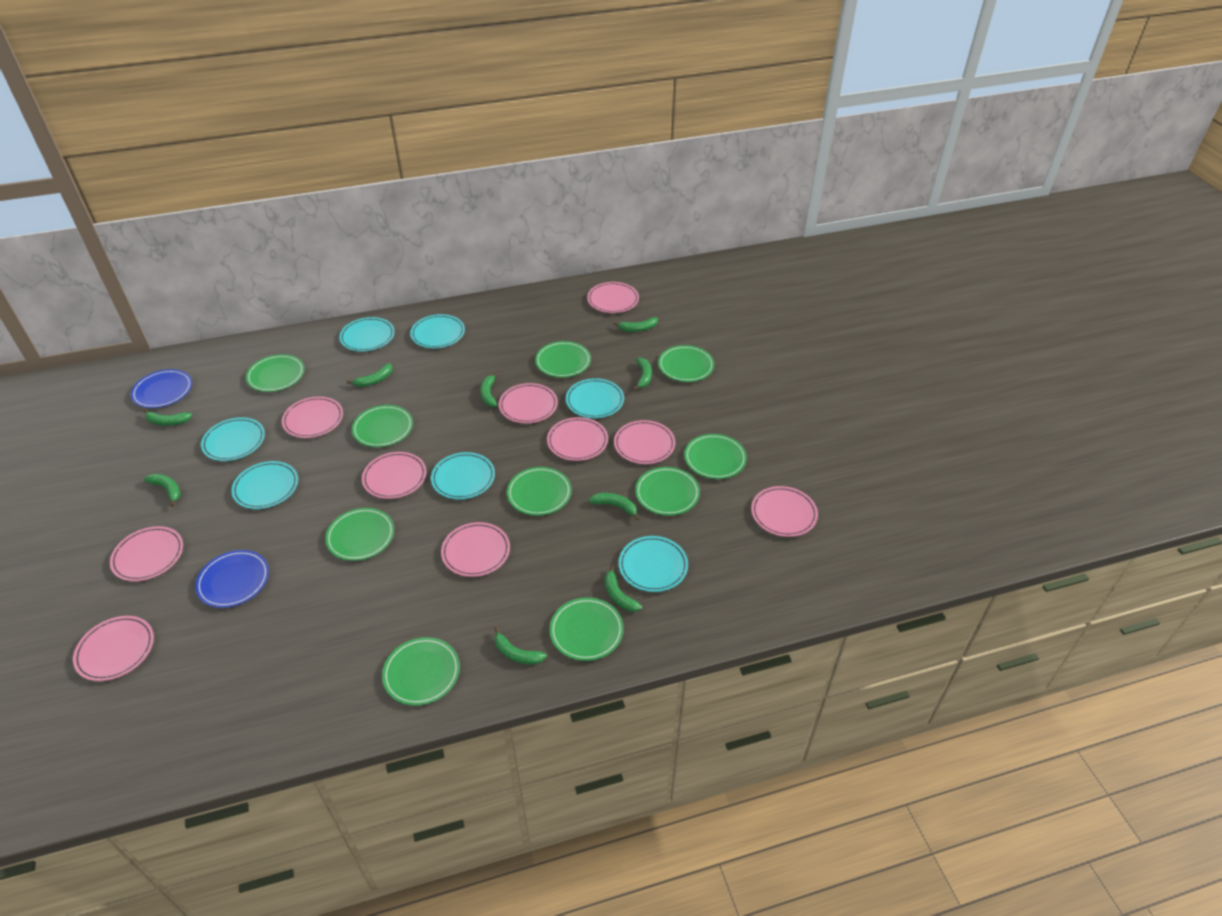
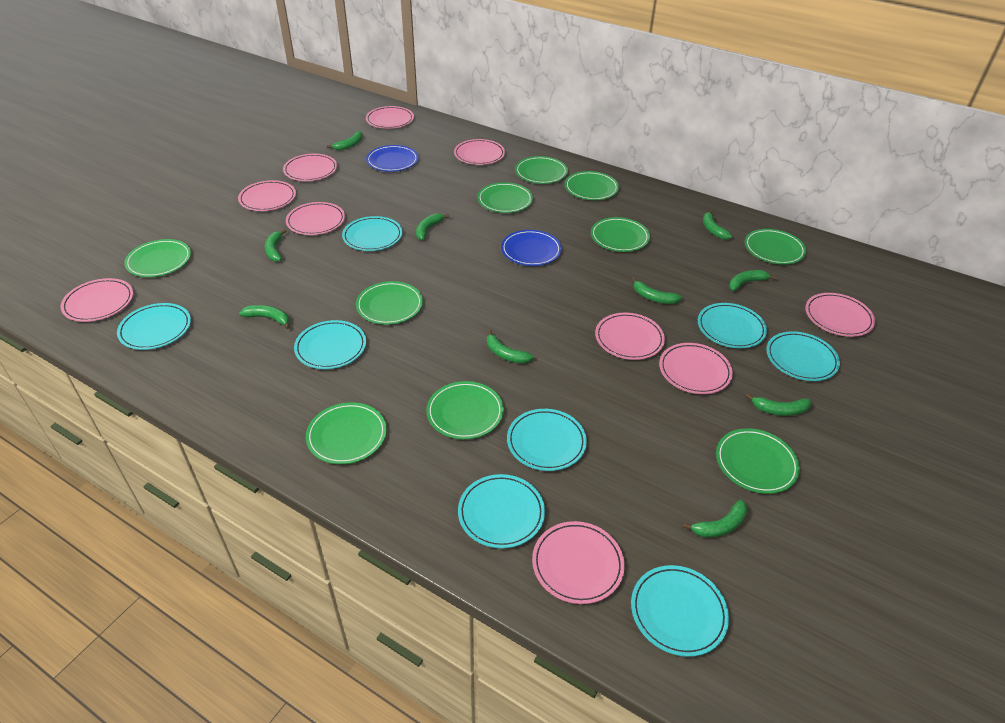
green banana: 9 -> 10
turquoise plate: 7 -> 8

